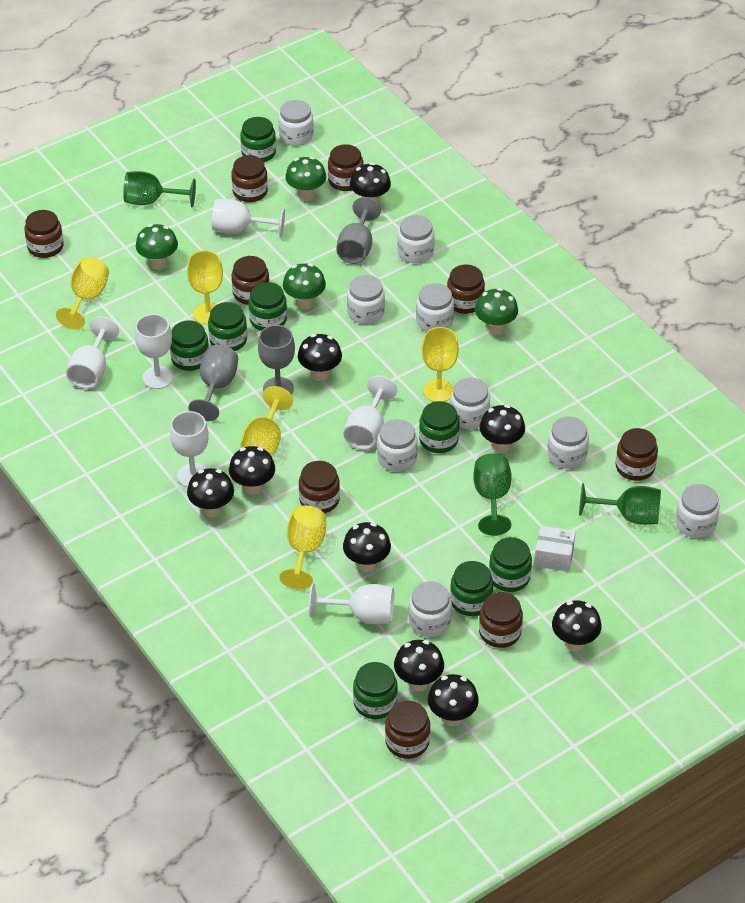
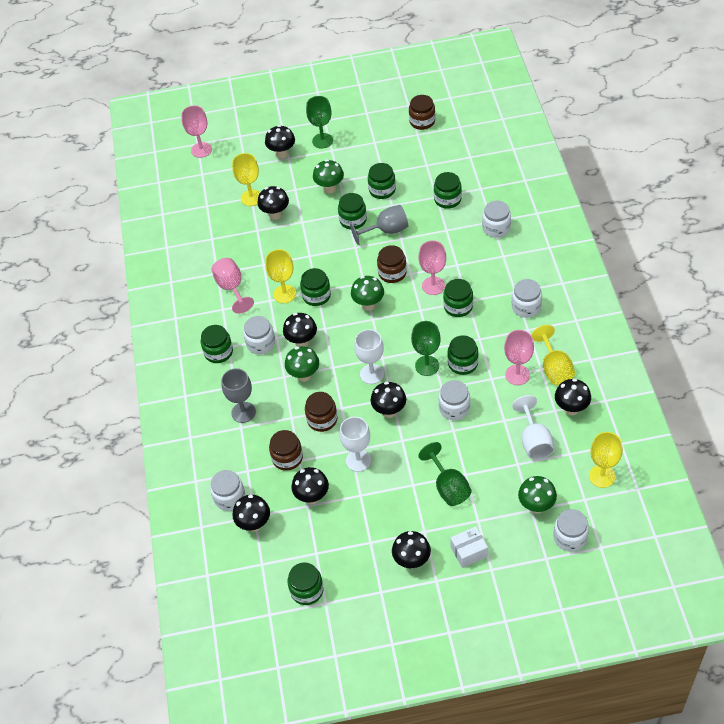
black mushroom: 9 -> 8
brown jar: 9 -> 4
grey goblet: 3 -> 2
pink goblet: 0 -> 4
white goblet: 6 -> 3
white jar: 9 -> 6
yellow goblet: 5 -> 4

